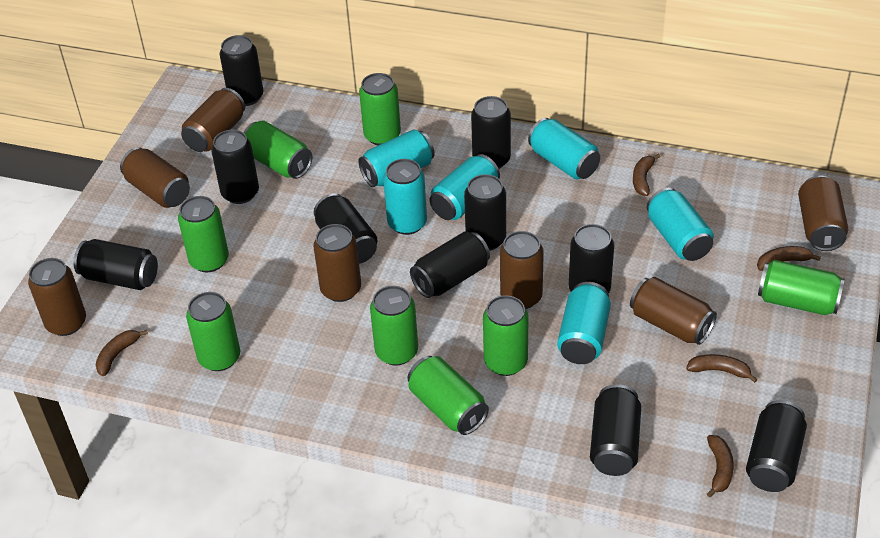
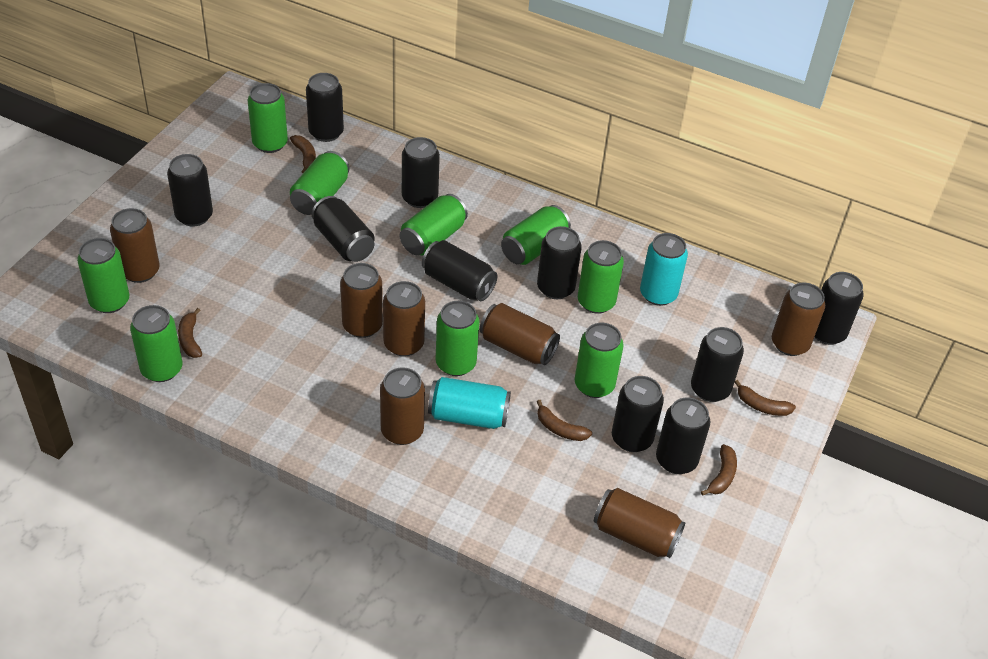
green can: 8 -> 9
turquoise can: 6 -> 2

